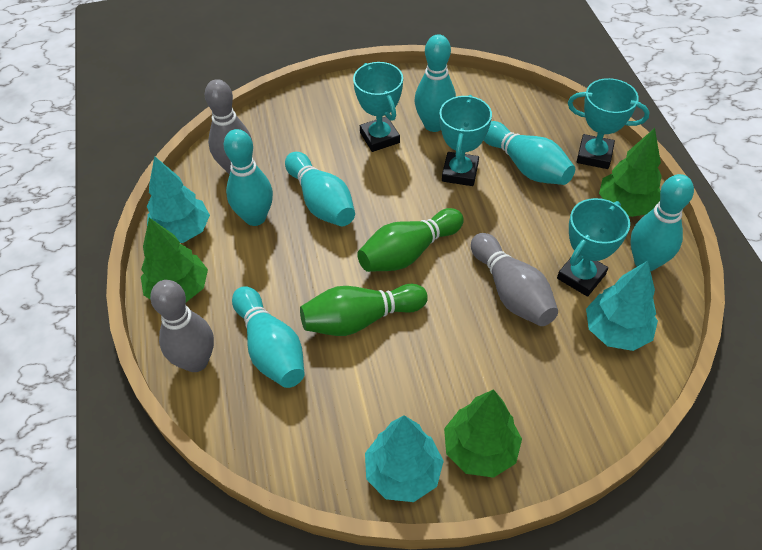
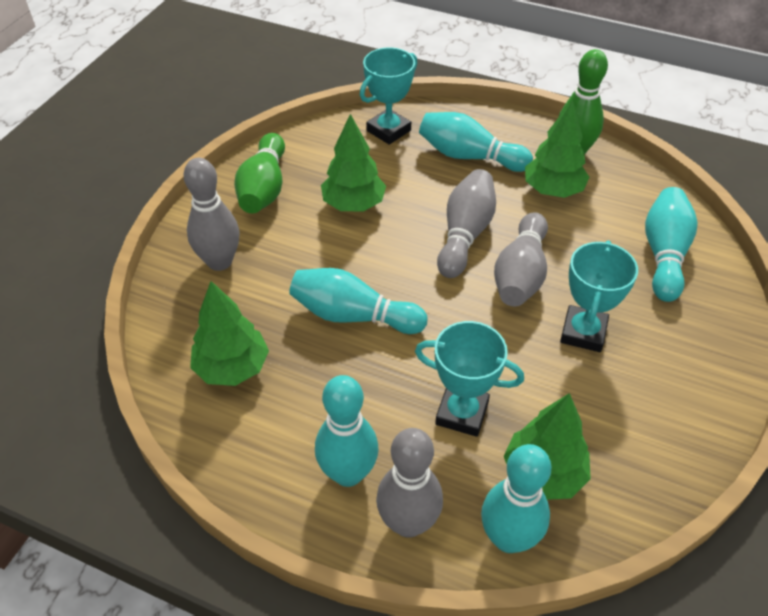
green tree: 3 -> 4
grey bowling pin: 3 -> 4
turquoise bowling pin: 6 -> 5
turquoise tree: 3 -> 0
turquoise trophy: 4 -> 3

